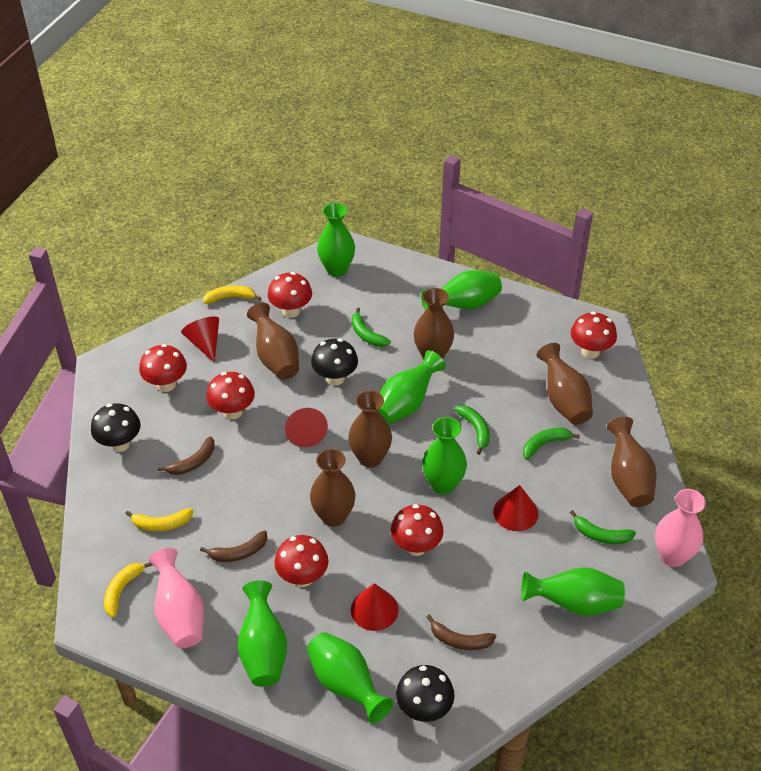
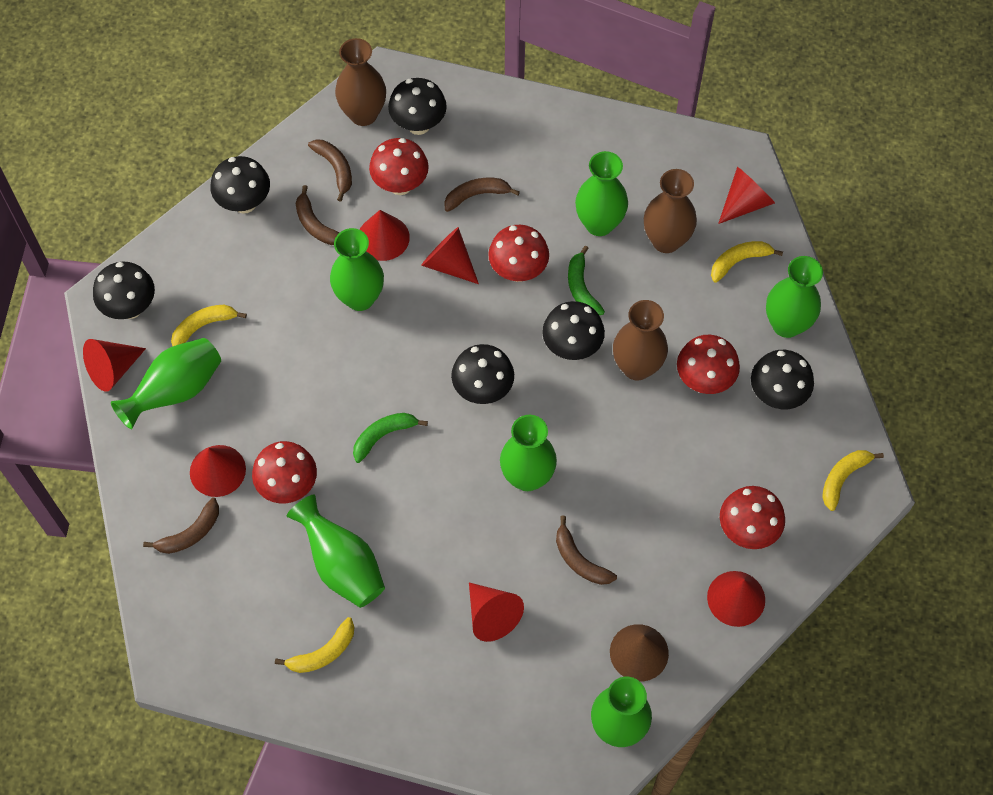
black mushroom: 3 -> 6
brown banana: 3 -> 5
brown cone: 0 -> 1
brown vase: 6 -> 3
green banana: 4 -> 2
pink vase: 2 -> 0
red cone: 4 -> 7
red mushroom: 6 -> 5
yellow banana: 3 -> 4

